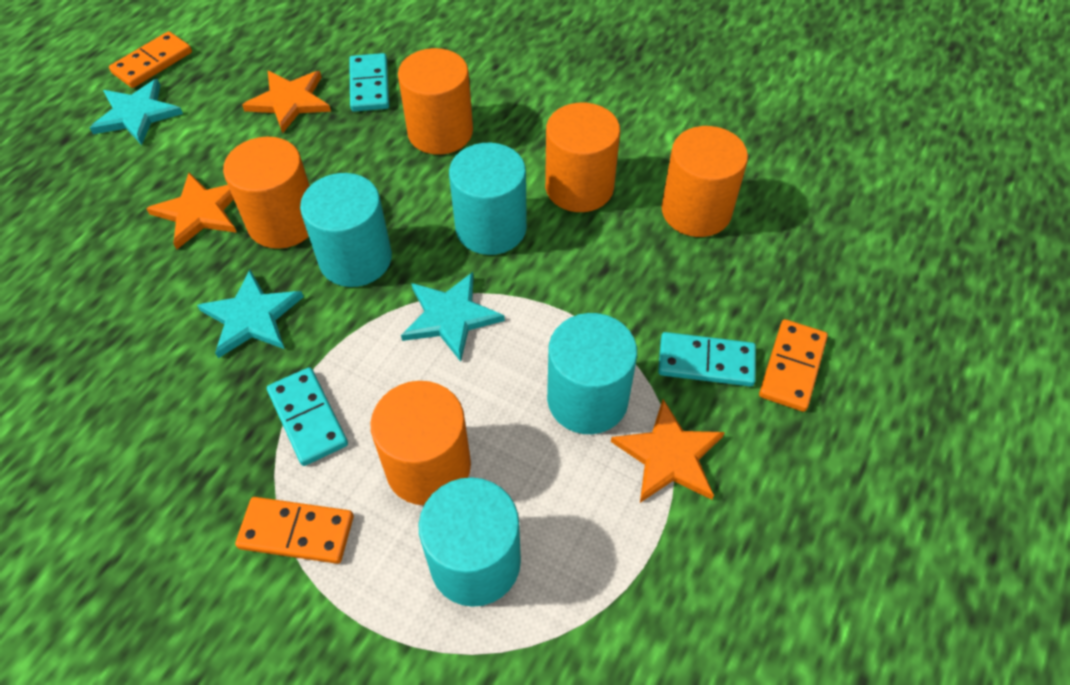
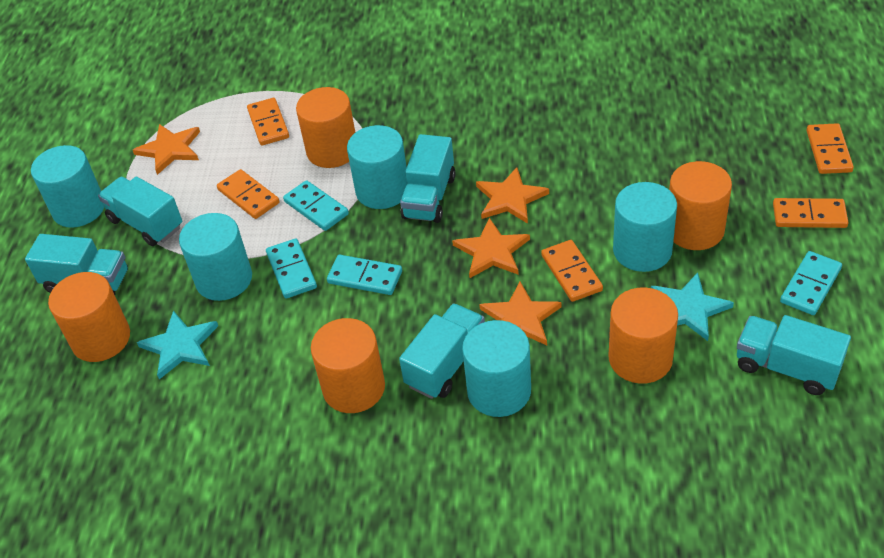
orange domino: 3 -> 5
orange star: 3 -> 4
turquoise cylinder: 4 -> 5
turquoise domino: 3 -> 4
turquoise star: 3 -> 2
turquoise truck: 0 -> 5

